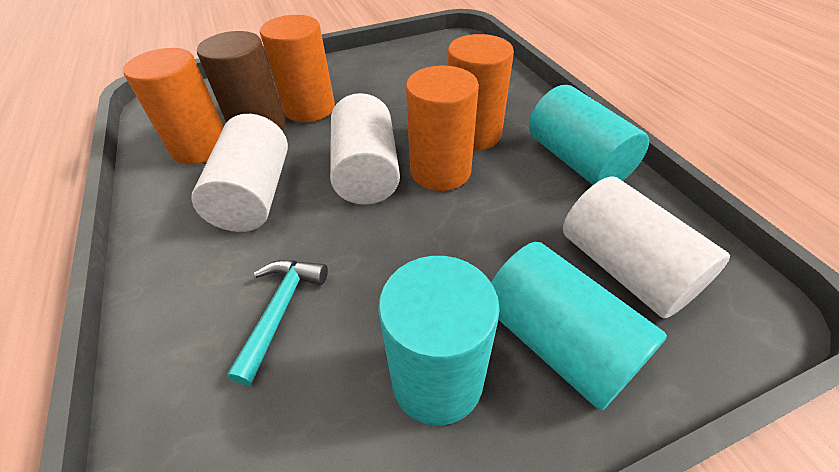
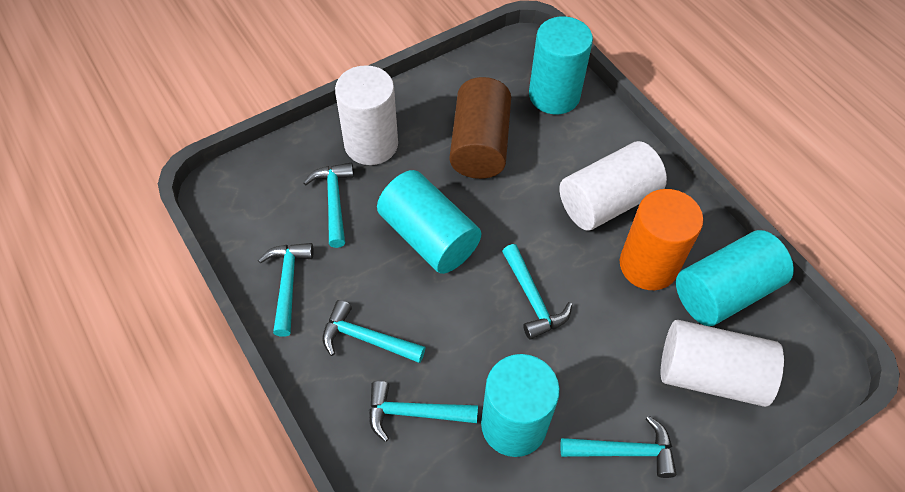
orange cylinder: 4 -> 1
turquoise cylinder: 3 -> 4
turquoise hammer: 1 -> 6

